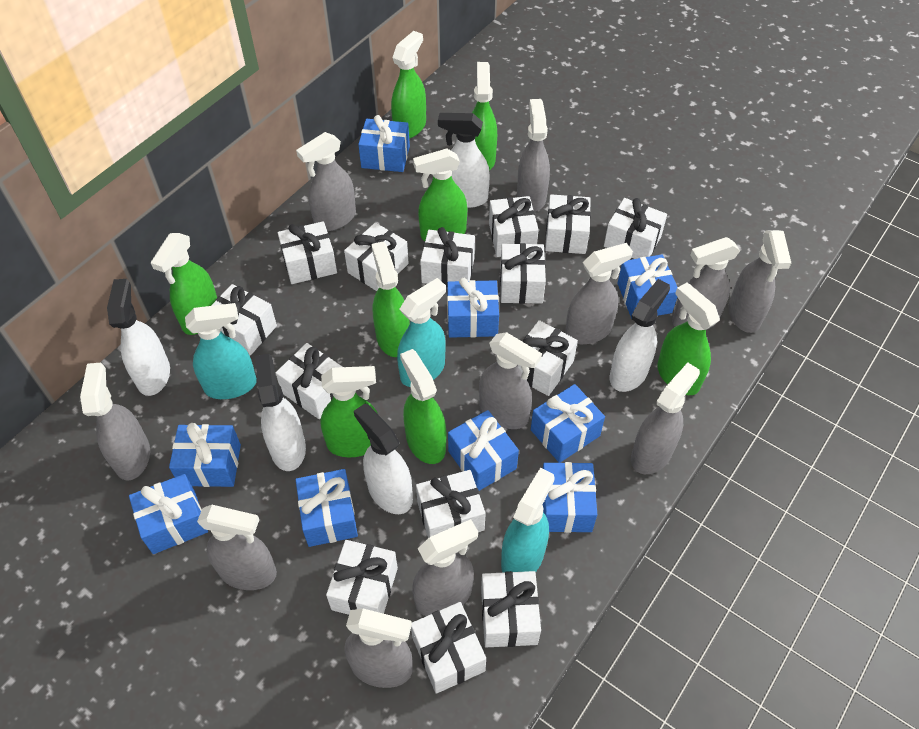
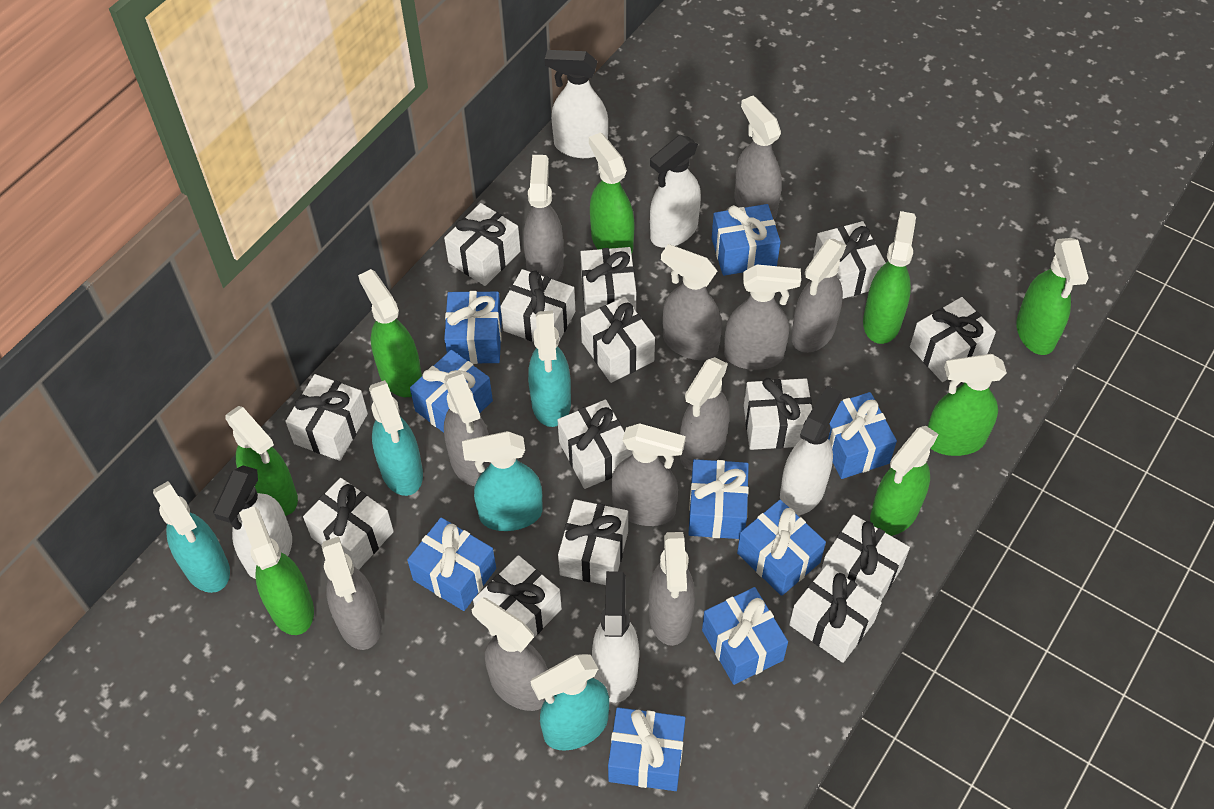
turquoise spray bottle: 3 -> 5

